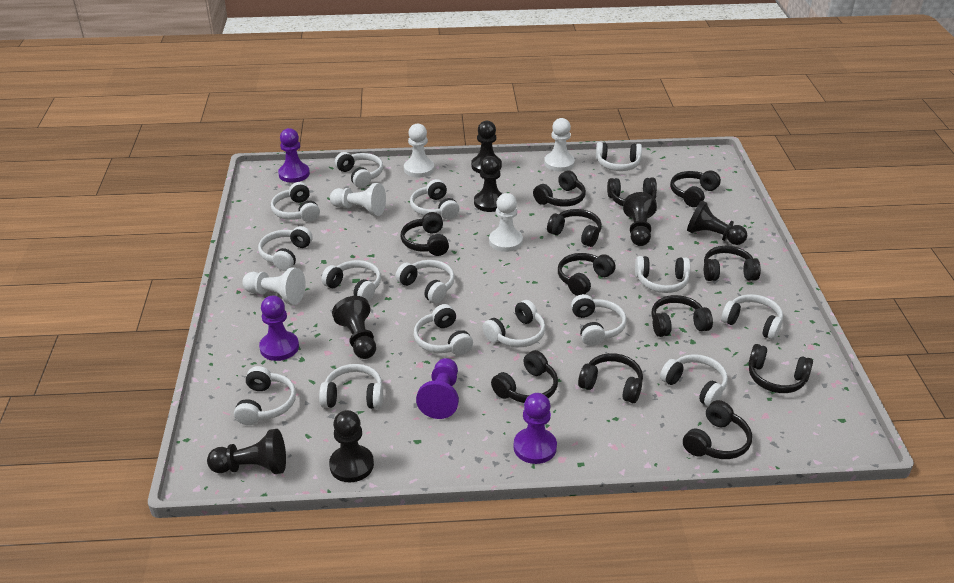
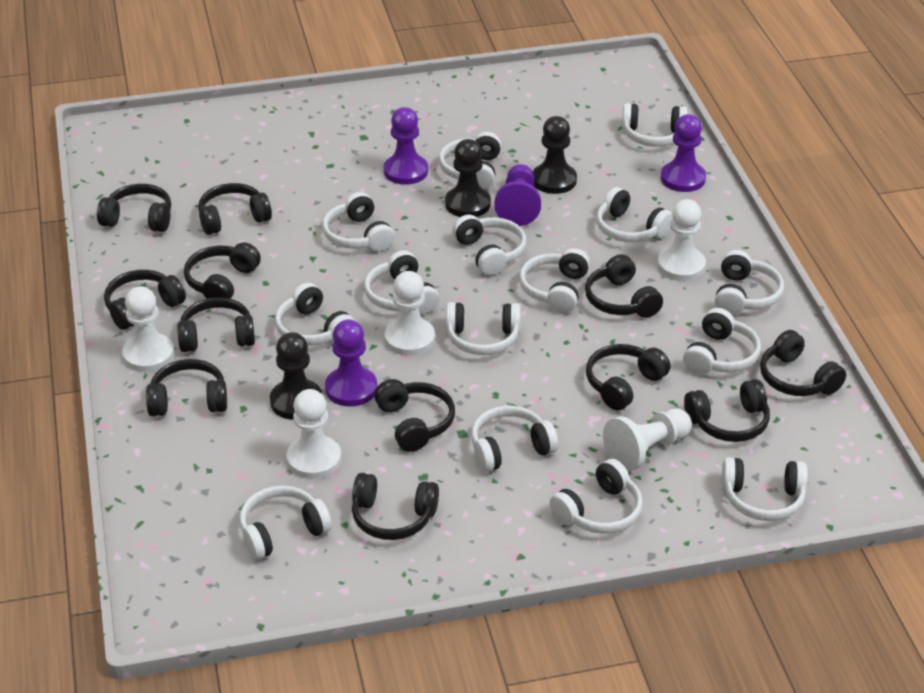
black pawn: 7 -> 3

